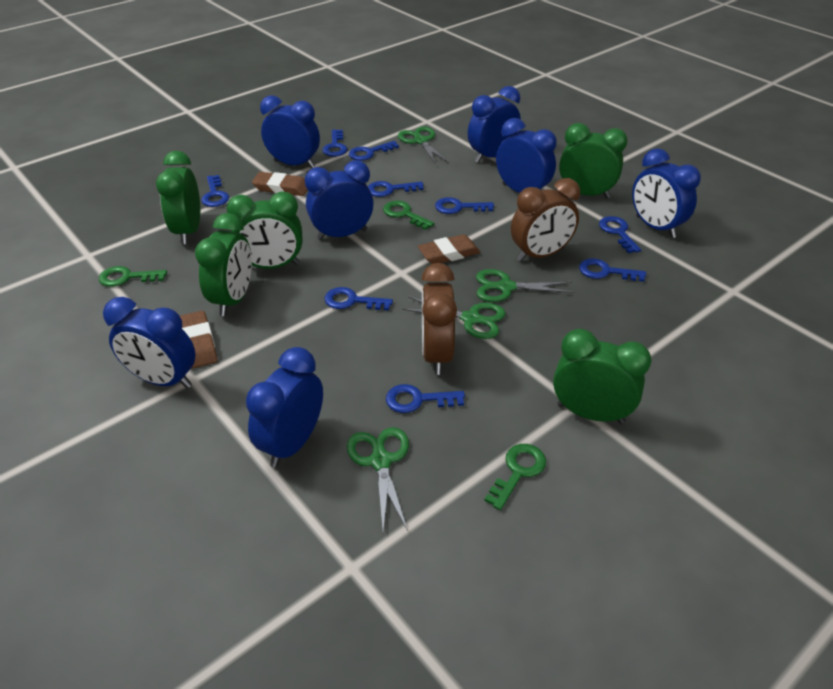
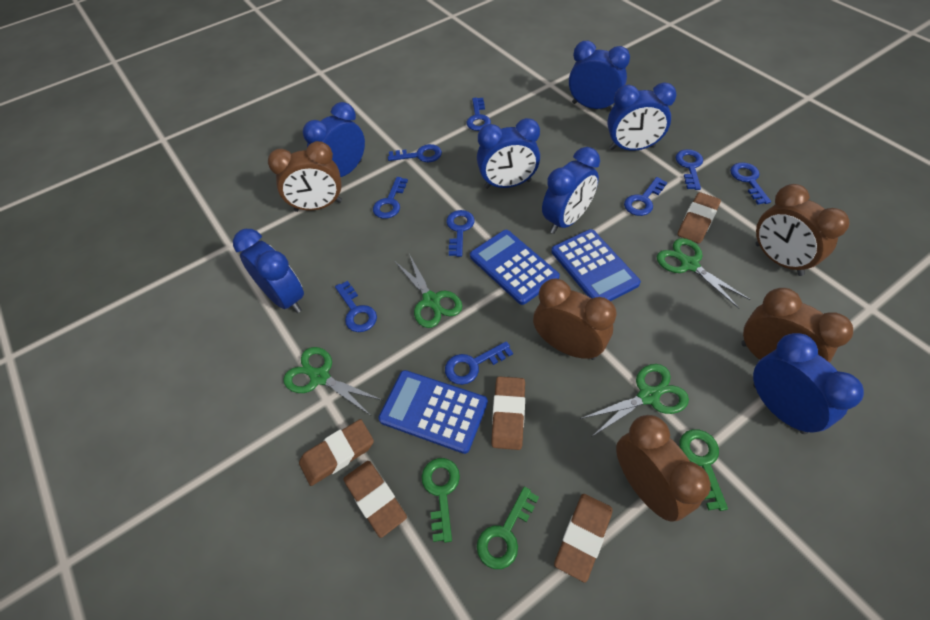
blue calculator: 0 -> 3
brown clock: 2 -> 5
brown eraser: 3 -> 5
green clock: 5 -> 0

